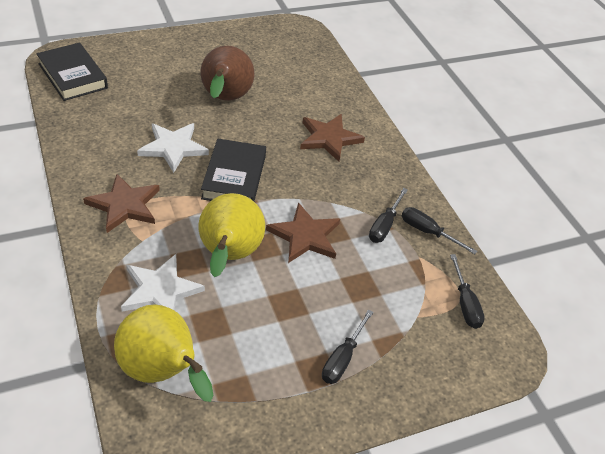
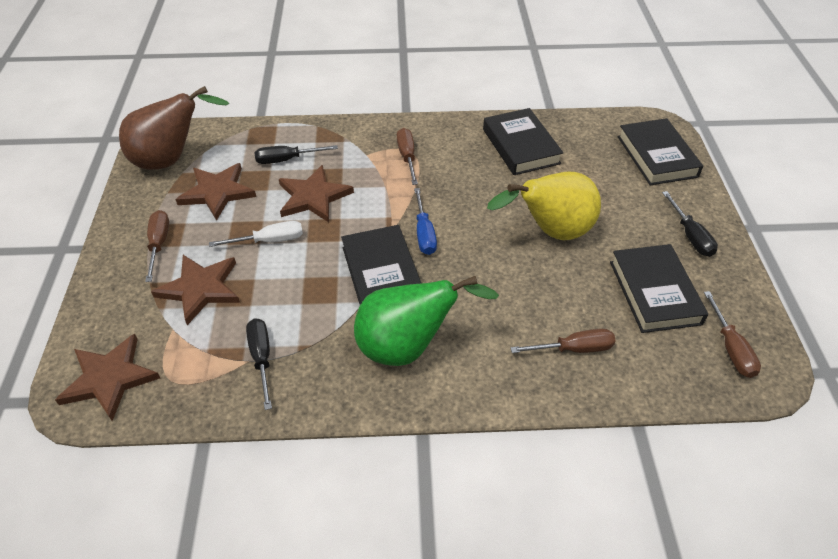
black book: 2 -> 4
black screwdriver: 4 -> 3
blue screwdriver: 0 -> 1
brown screwdriver: 0 -> 4
brown star: 3 -> 4
green pear: 0 -> 1
white screwdriver: 0 -> 1
white star: 2 -> 0
yellow pear: 2 -> 1

